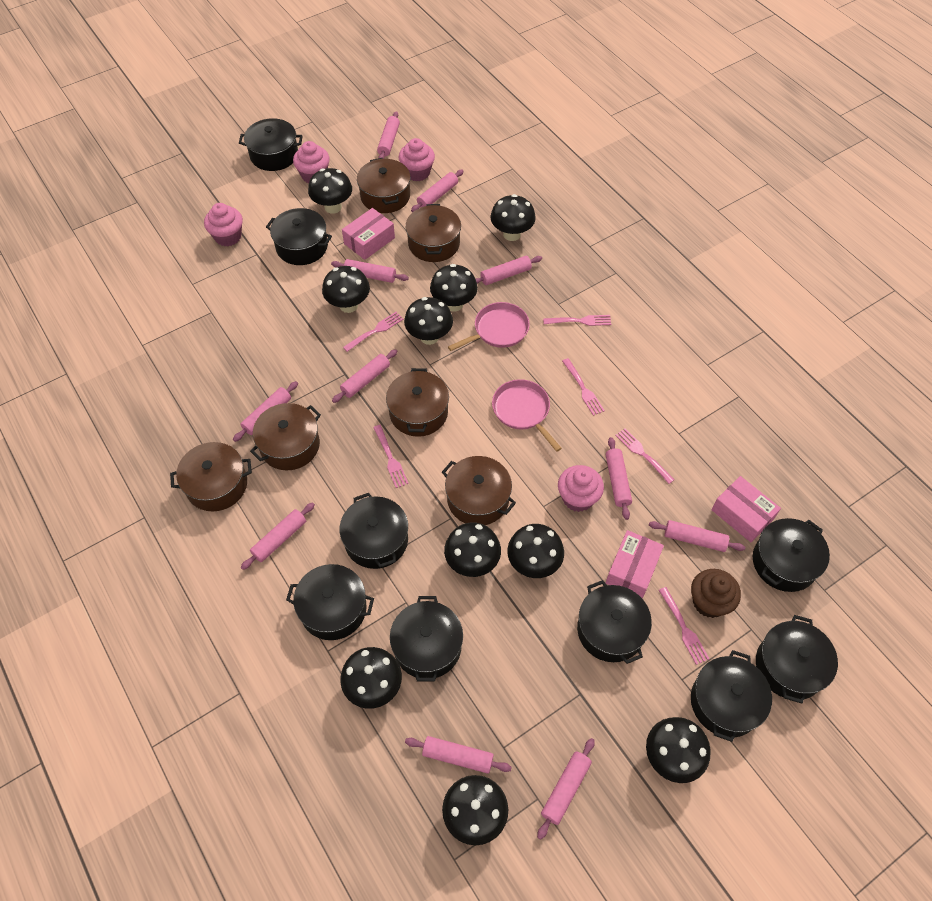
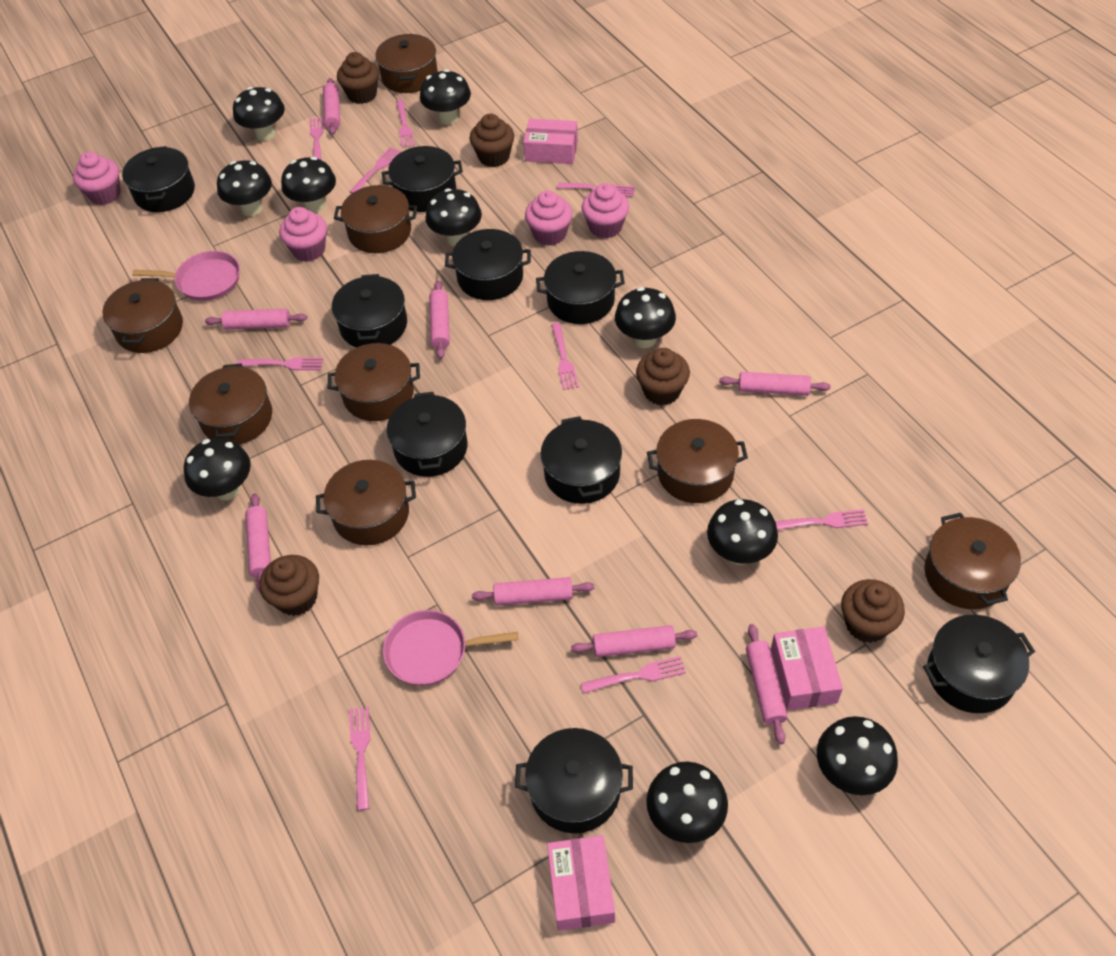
brown cupcake: 1 -> 5
brown pot: 6 -> 8
pink fork: 6 -> 9
pink rolling pin: 11 -> 8

